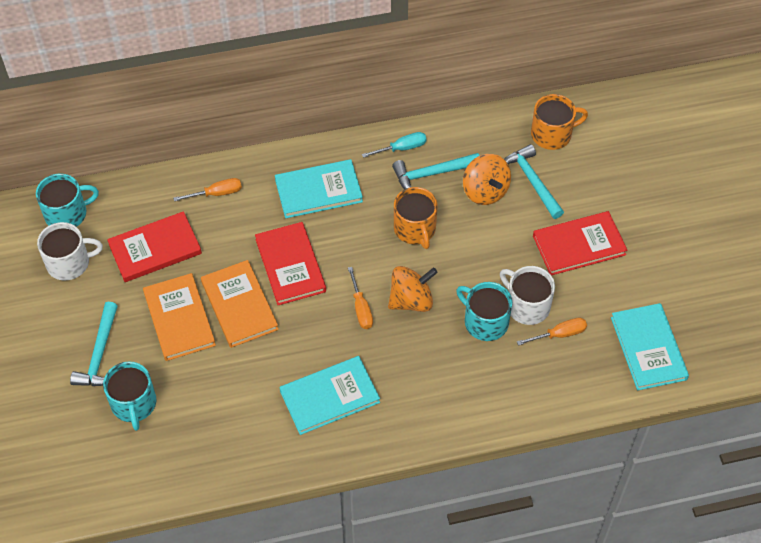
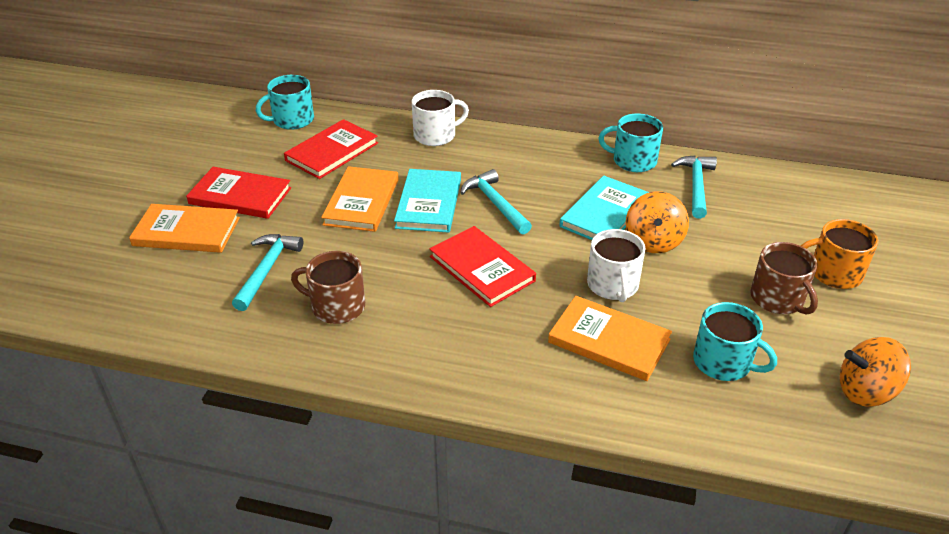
brown mug: 0 -> 2
orange book: 2 -> 3
orange mug: 2 -> 1
orange screwdriver: 3 -> 0
turquoise book: 3 -> 2
turquoise screwdriver: 1 -> 0

